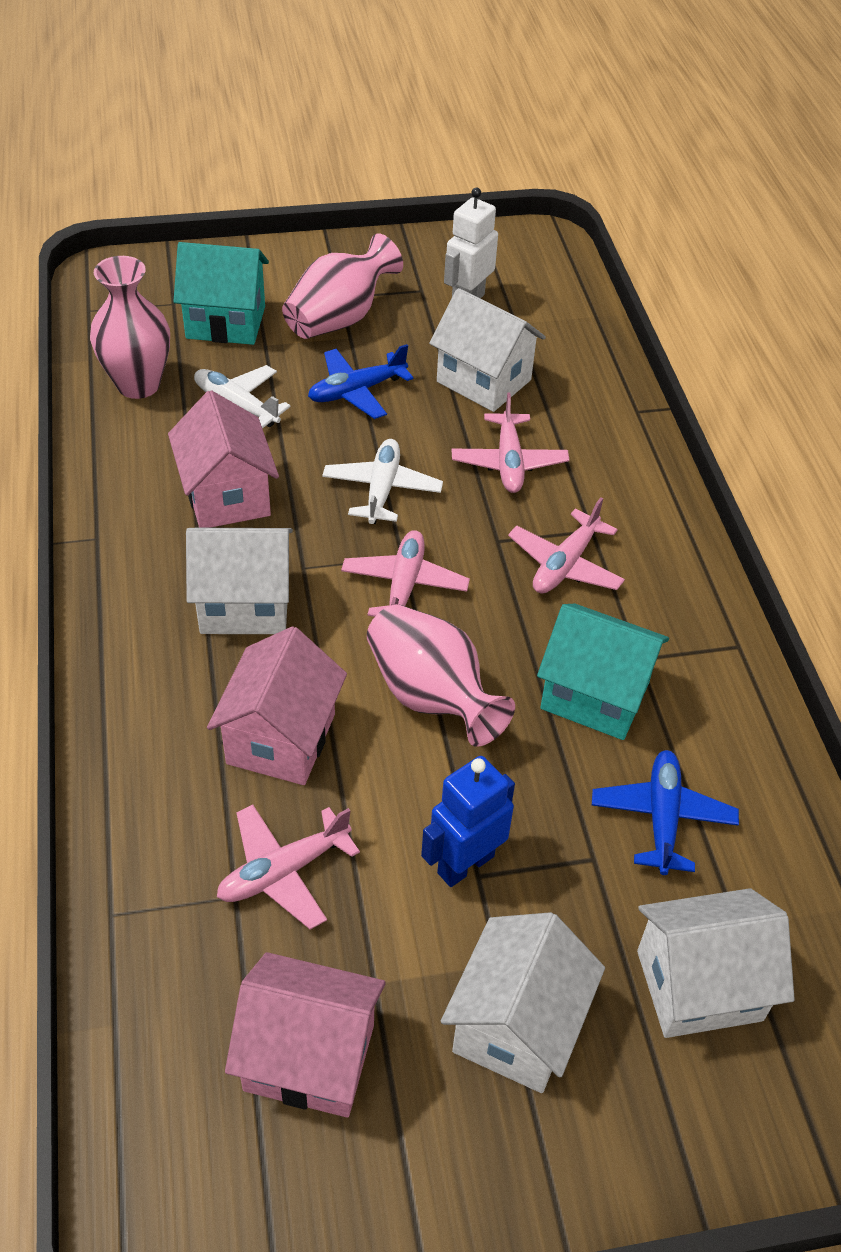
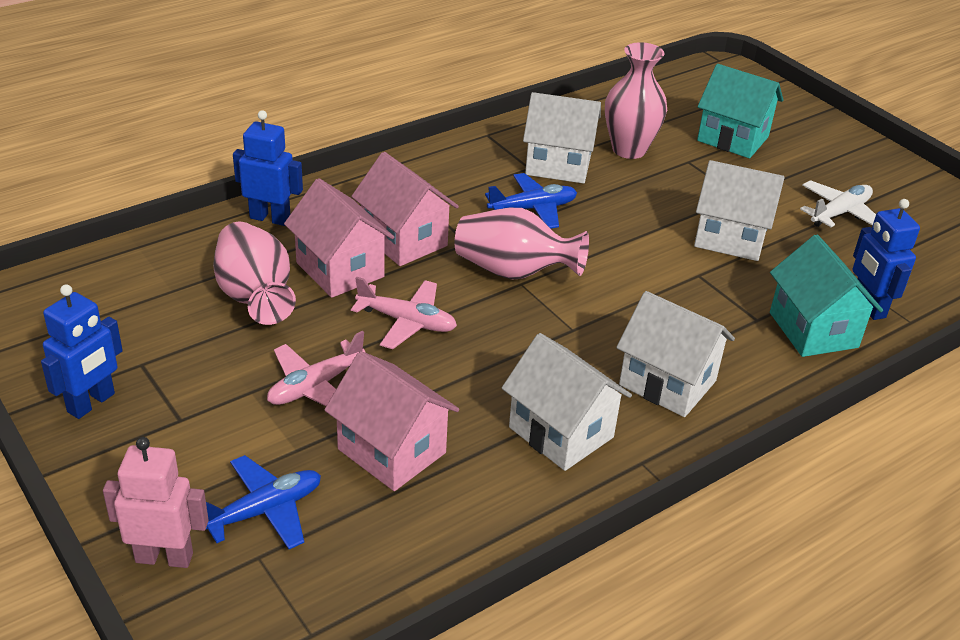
blue robot: 1 -> 3
pink plane: 4 -> 2
pink robot: 0 -> 1
white plane: 2 -> 1
white robot: 1 -> 0

